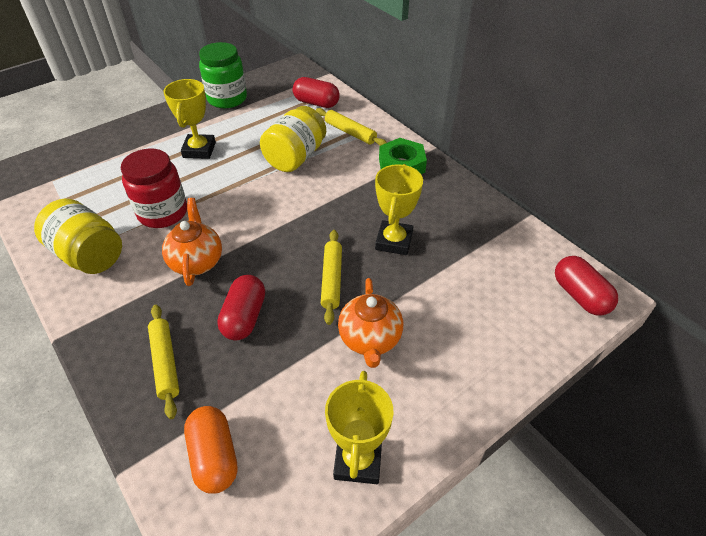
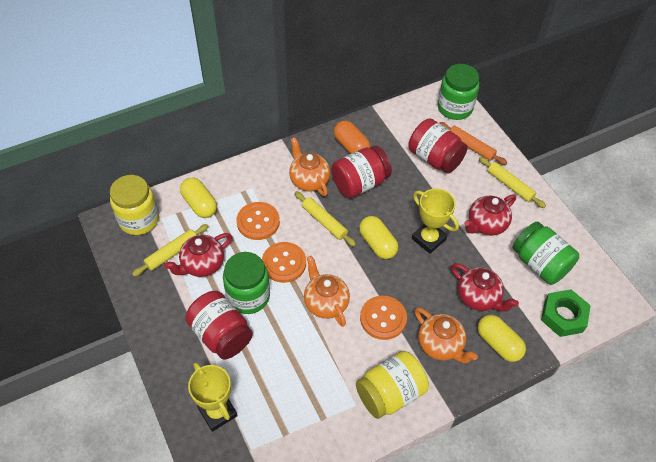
green jar: 1 -> 3
orange button: 0 -> 3
orange rolling pin: 0 -> 1
orange teapot: 2 -> 3
red capsule: 3 -> 0
red jar: 1 -> 3
red teapot: 0 -> 3
yellow capsule: 0 -> 3
yellow trophy: 3 -> 2

